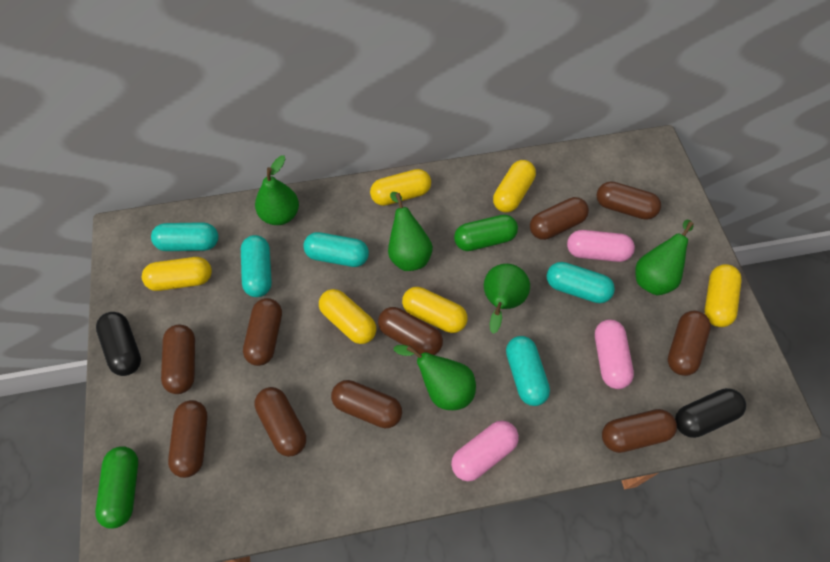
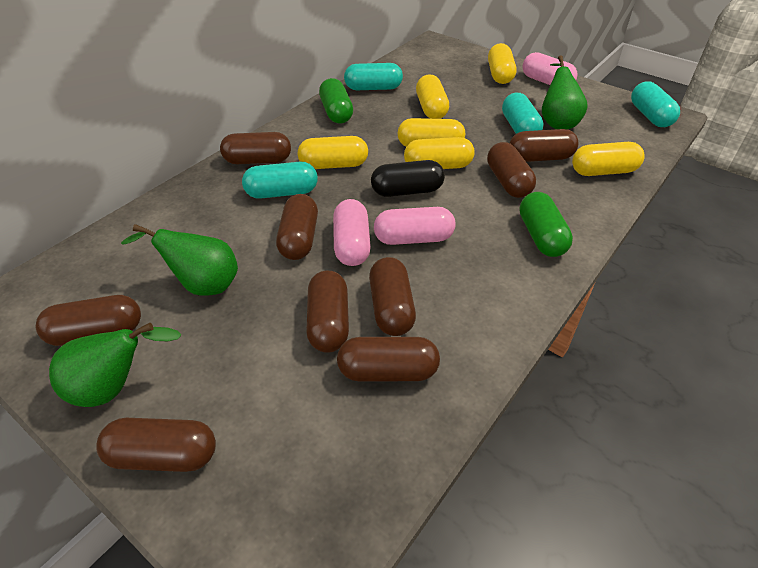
black capsule: 2 -> 1
brown capsule: 10 -> 9
green pear: 5 -> 3
turquoise capsule: 5 -> 4

